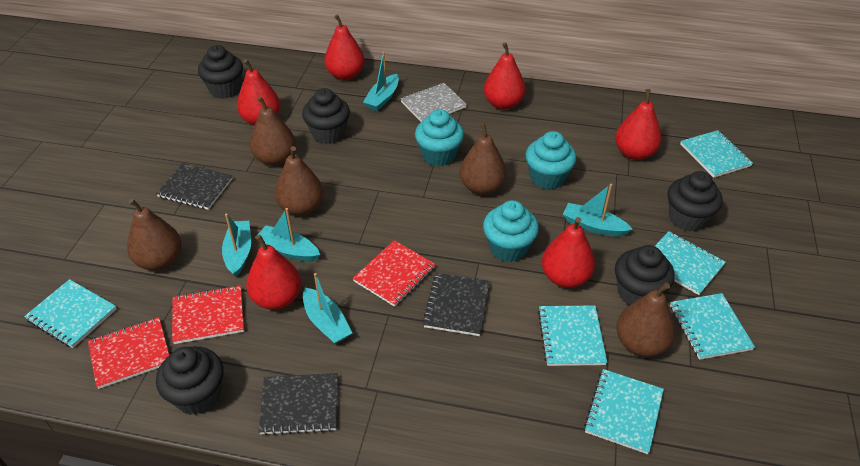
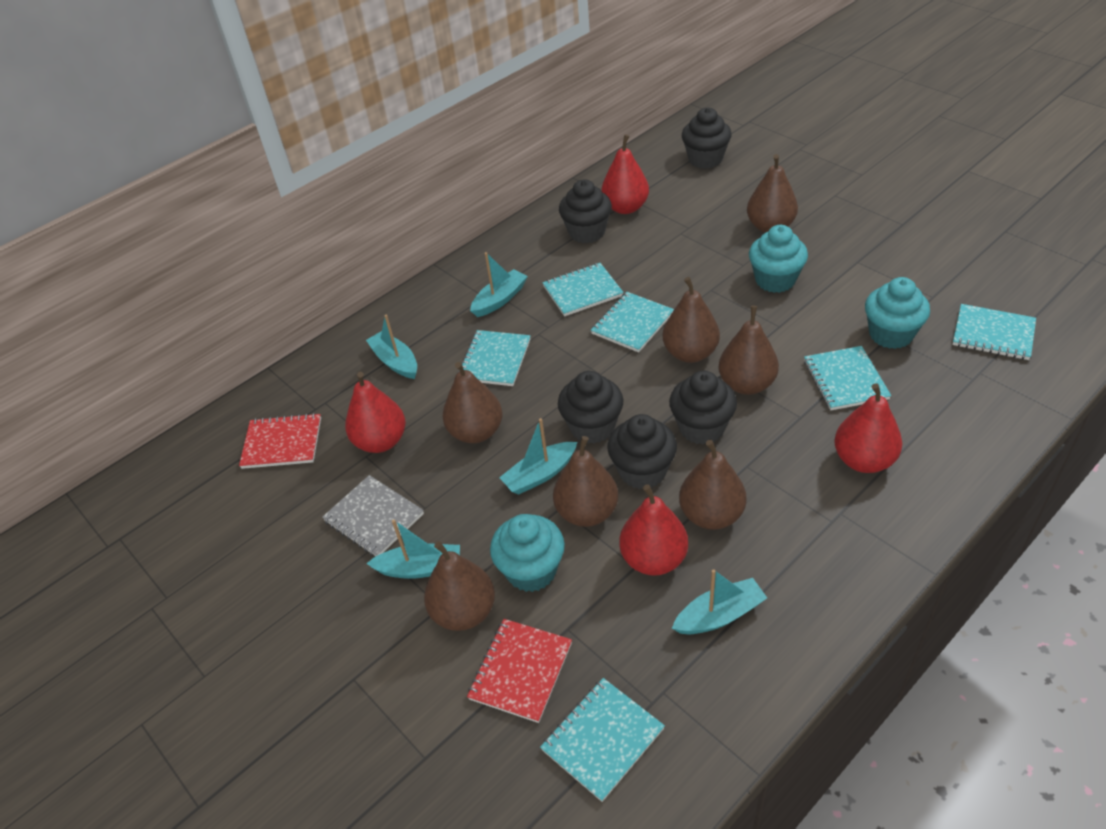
black notebook: 3 -> 0
brown pear: 5 -> 7
red notebook: 3 -> 2
red pear: 6 -> 4

